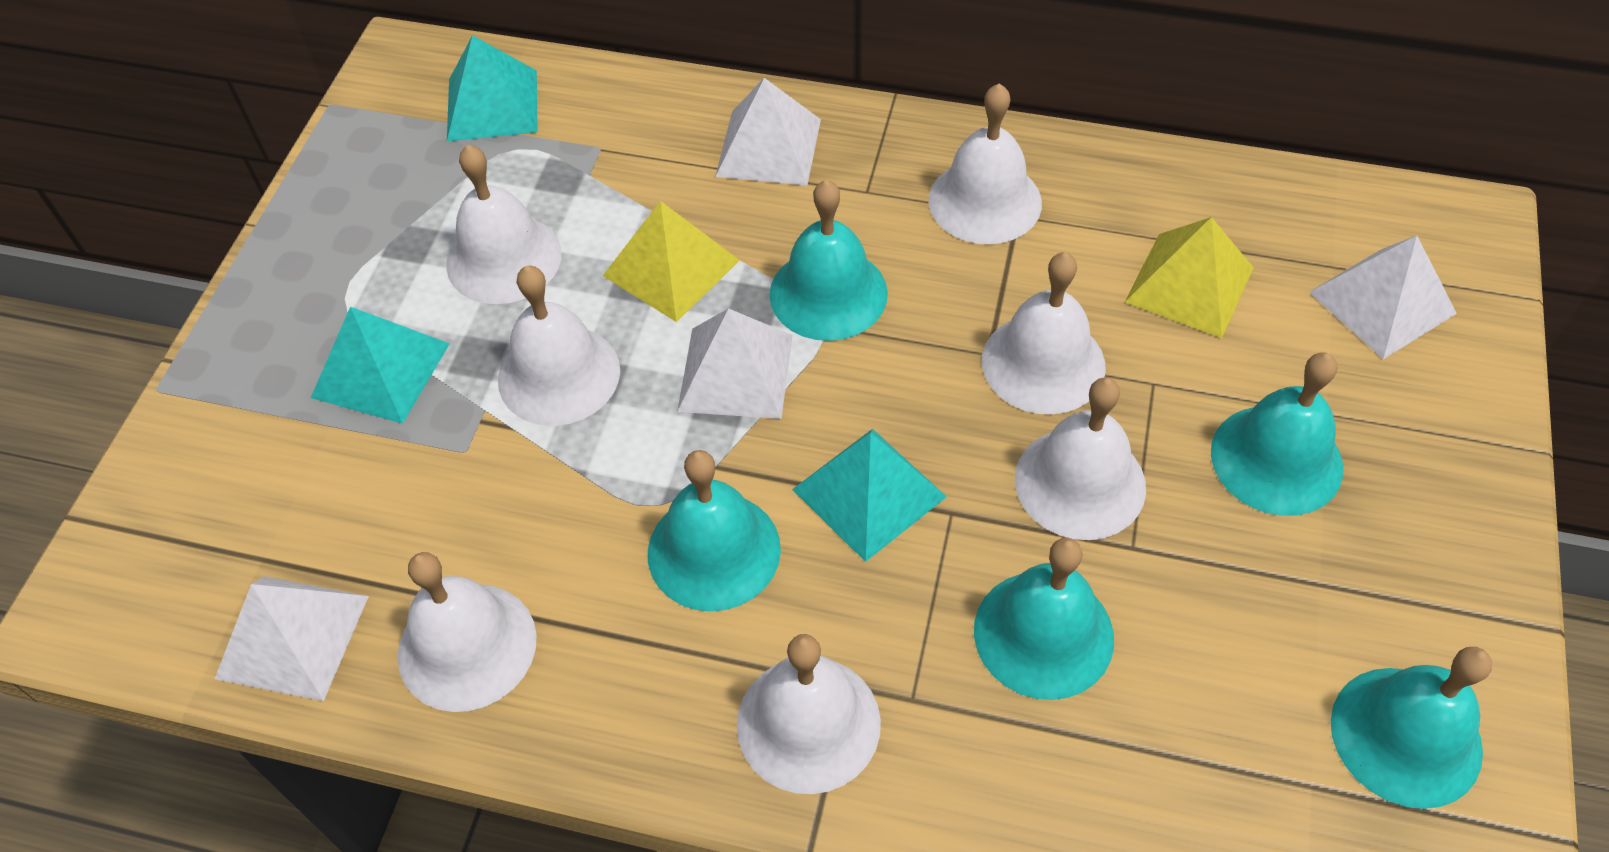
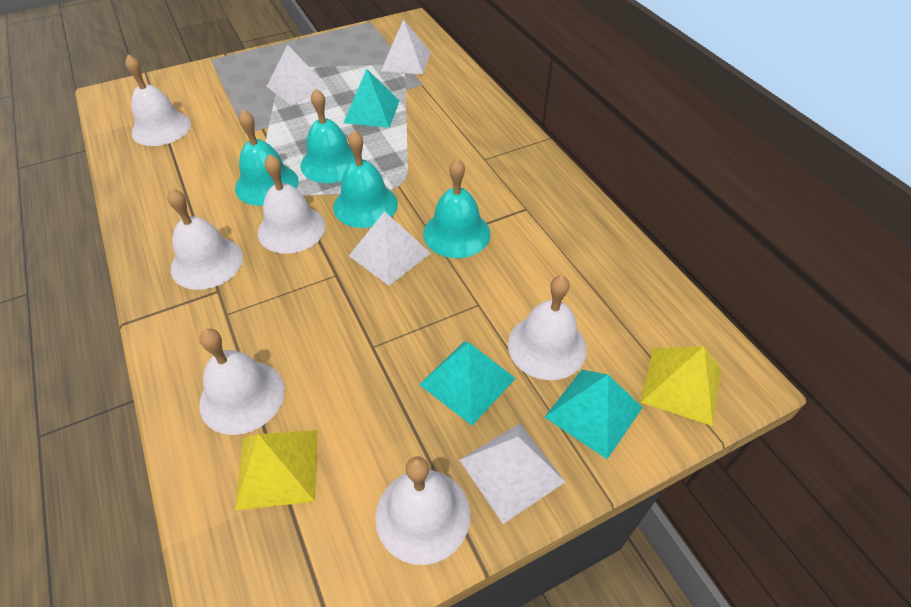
turquoise bell: 5 -> 4
white bell: 7 -> 6

